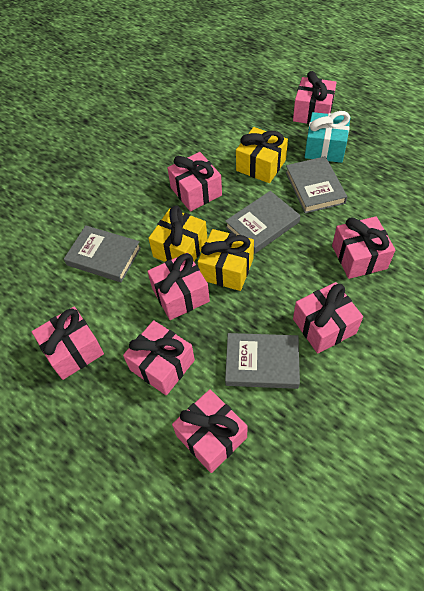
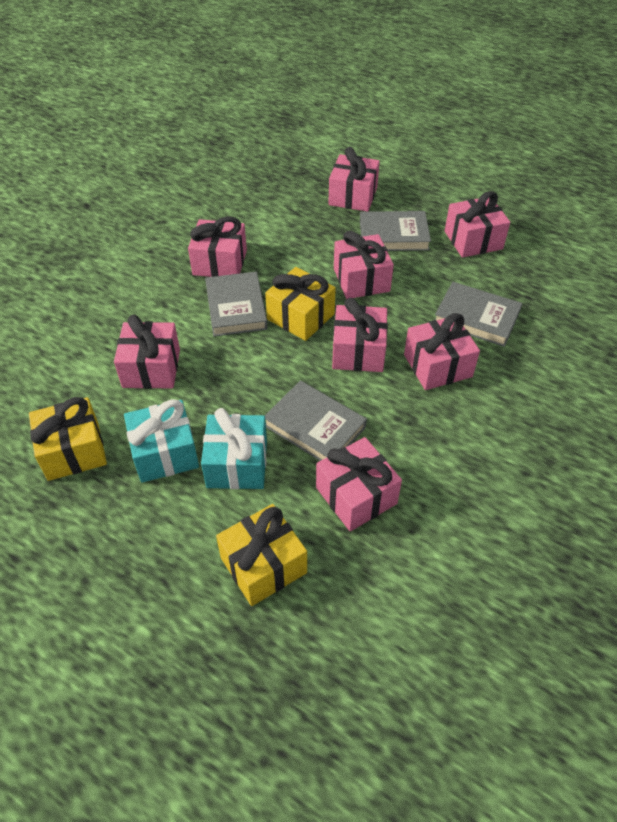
turquoise gift: 1 -> 2

